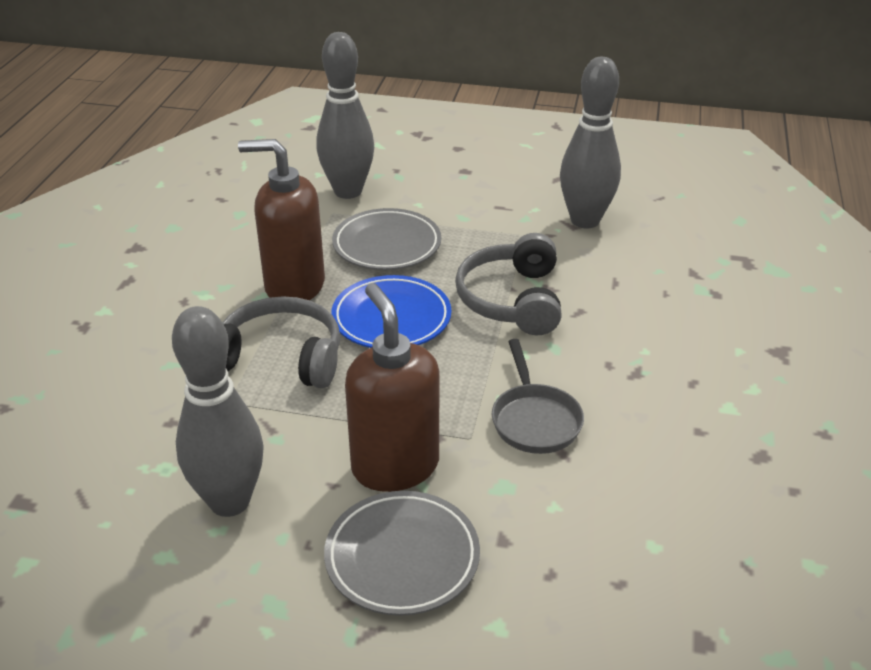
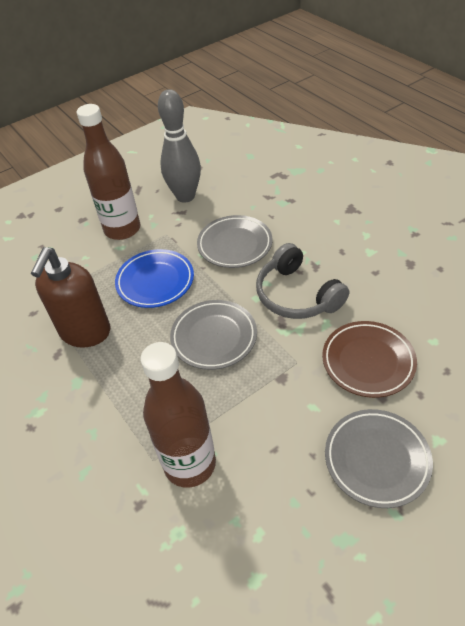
brown bottle: 0 -> 2
brown plate: 0 -> 1
brown soap dispenser: 2 -> 1
grey bowling pin: 3 -> 1
grey headphones: 2 -> 1
grey pan: 1 -> 0
grey plate: 2 -> 3

